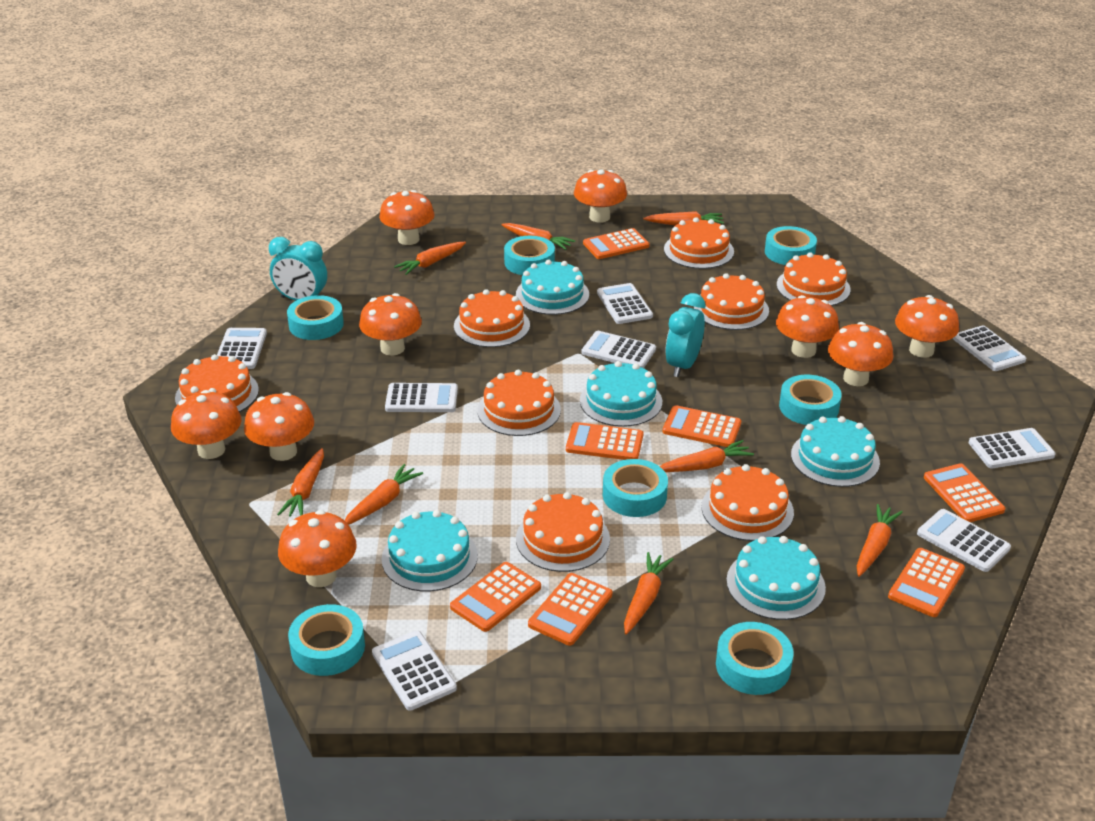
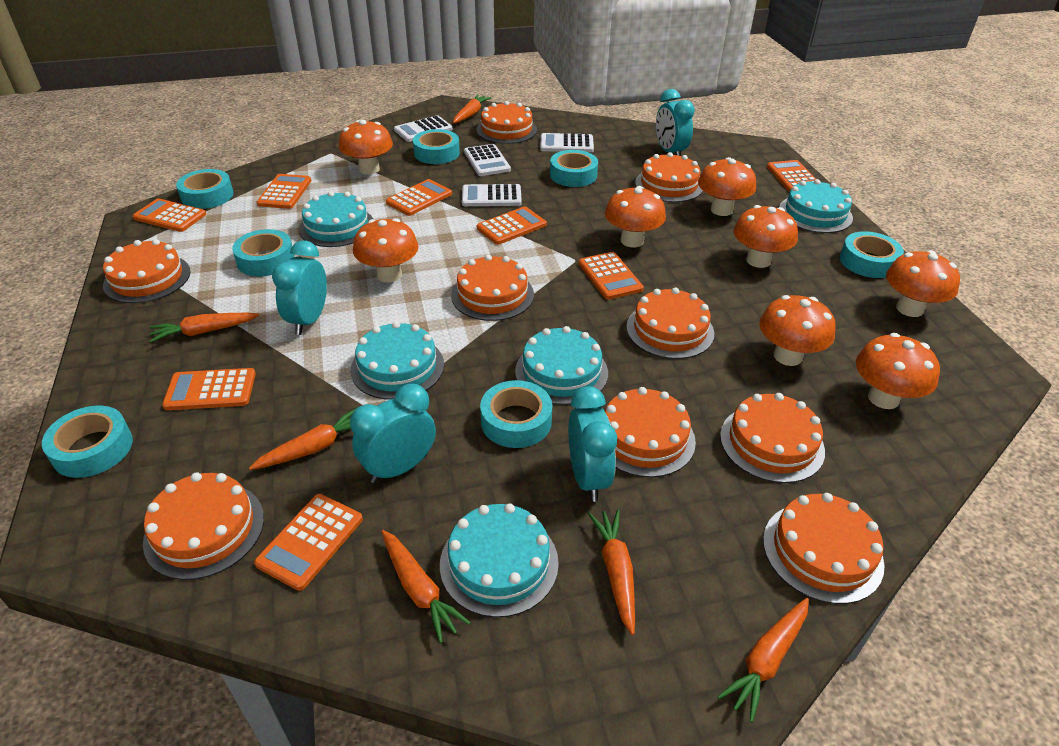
orange cake: 8 -> 9
orange calculator: 7 -> 8
orange carrot: 8 -> 6
orange mushroom: 9 -> 8
turquoise clock: 2 -> 4
white calculator: 8 -> 4

